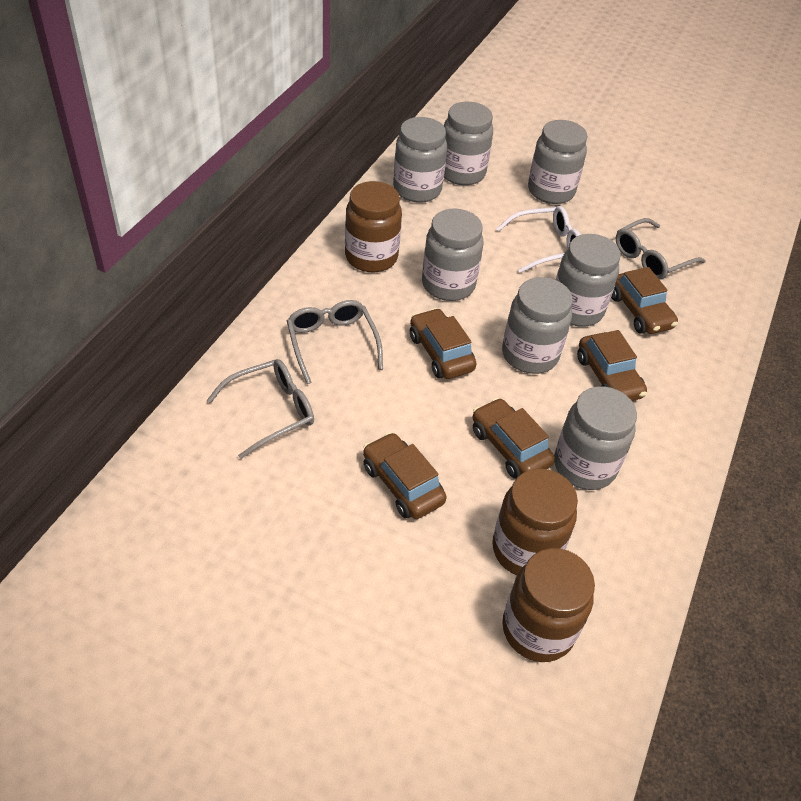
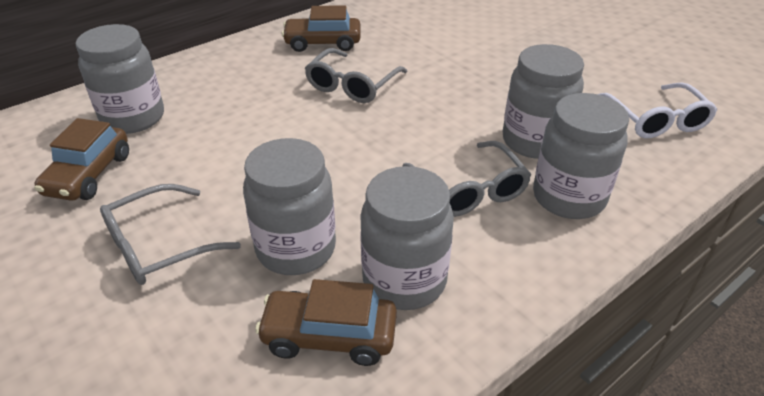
brown car: 5 -> 3
brown jar: 3 -> 0
grey jar: 7 -> 5

